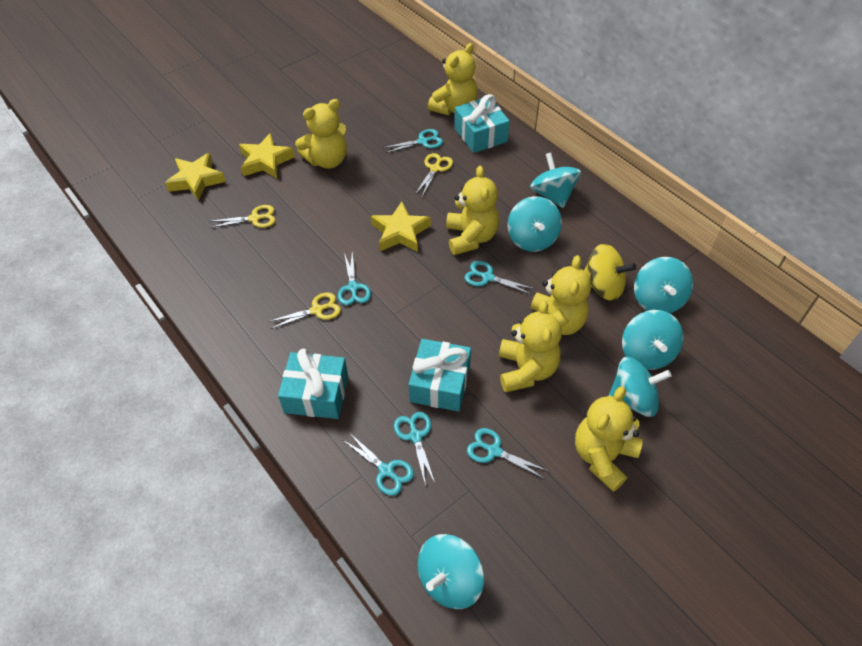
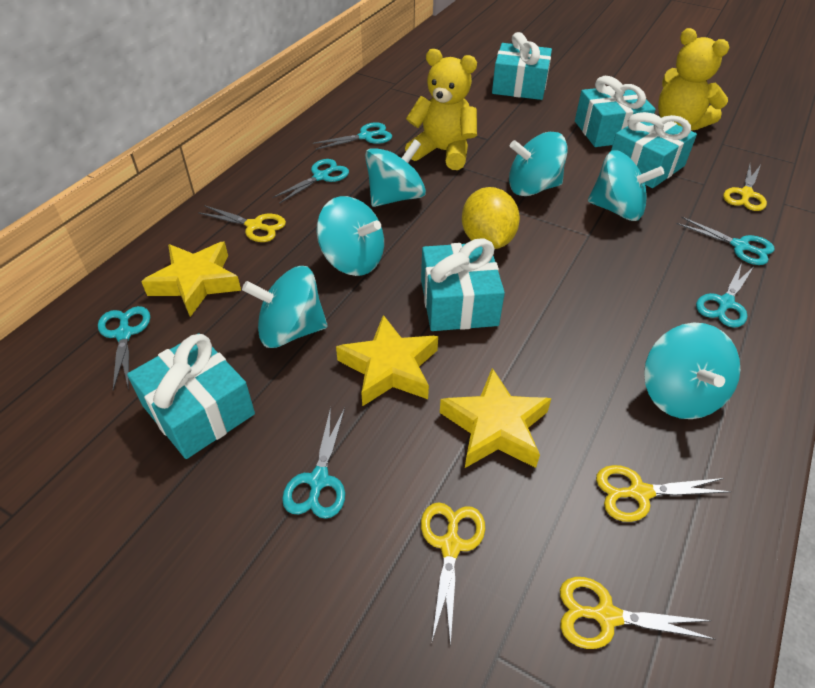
turquoise gift: 3 -> 5
yellow lemon: 0 -> 1
yellow scissors: 3 -> 5
yellow spinning top: 1 -> 0
yellow teddy bear: 6 -> 2

